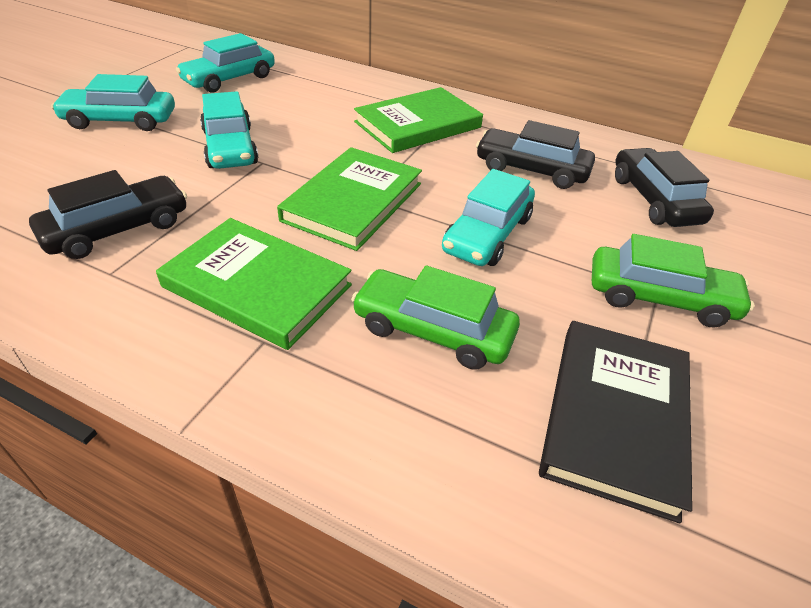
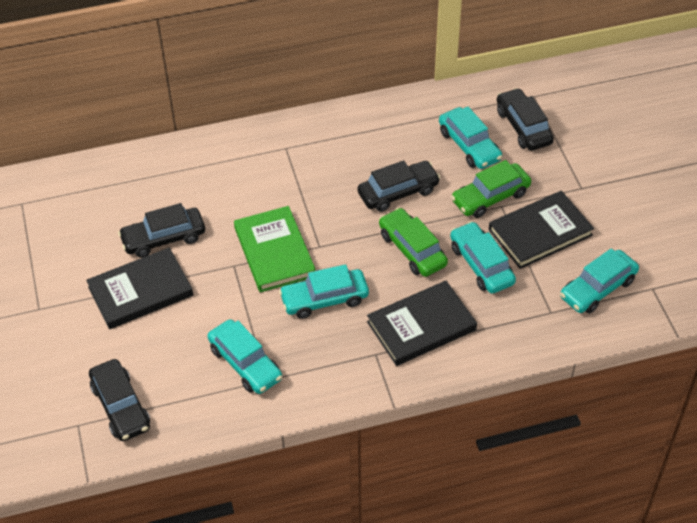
black book: 1 -> 3
black car: 3 -> 4
green book: 3 -> 1
turquoise car: 4 -> 5

